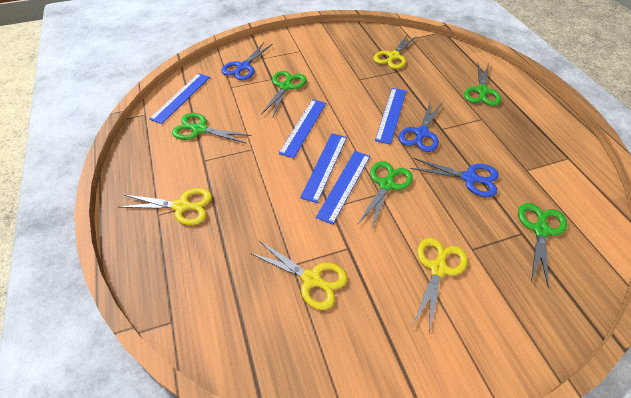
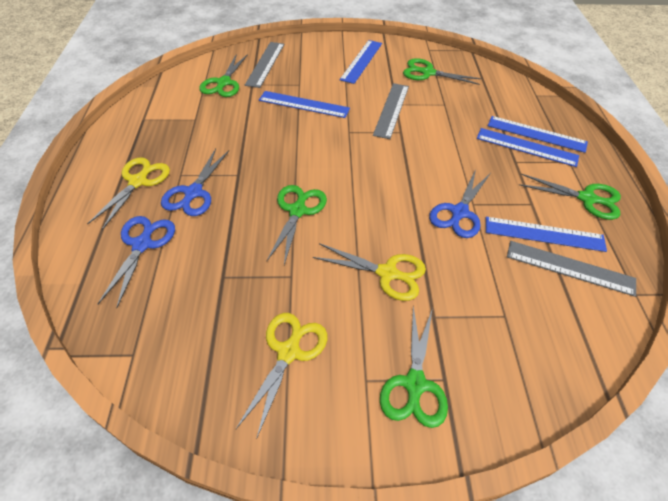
grey ruler: 0 -> 3
yellow scissors: 4 -> 3

